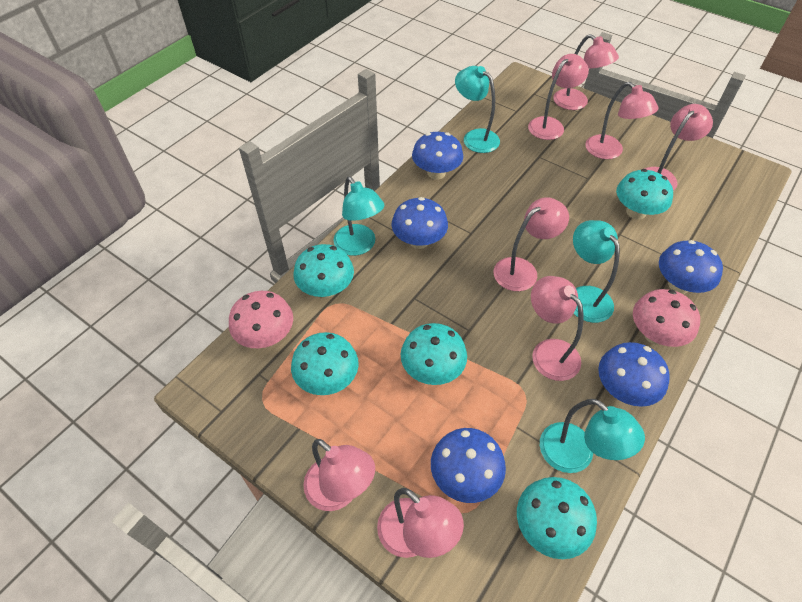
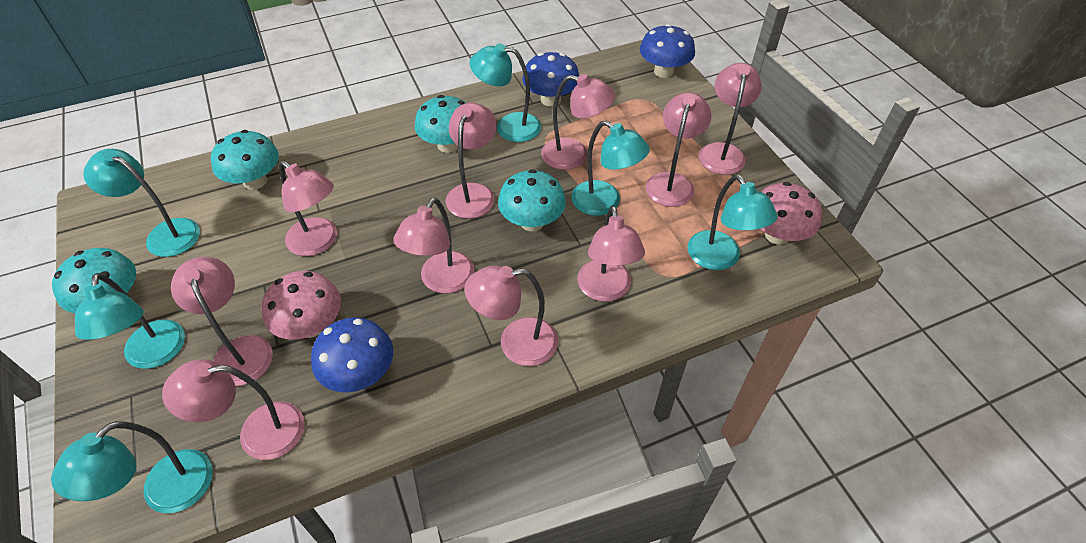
blue mushroom: 5 -> 3
pink lamp: 8 -> 10
turquoise lamp: 4 -> 6
turquoise mushroom: 5 -> 4

